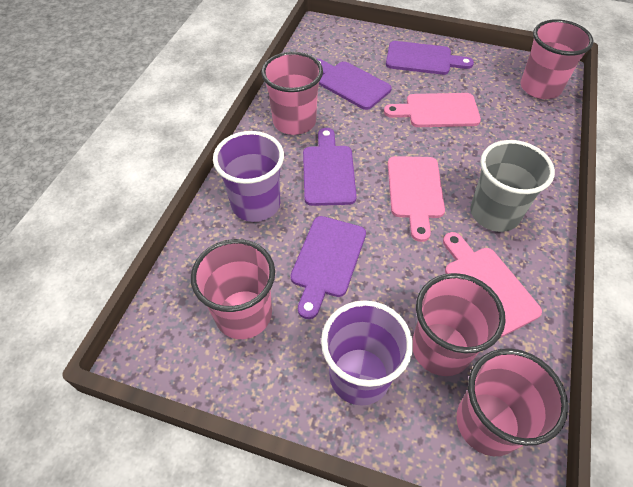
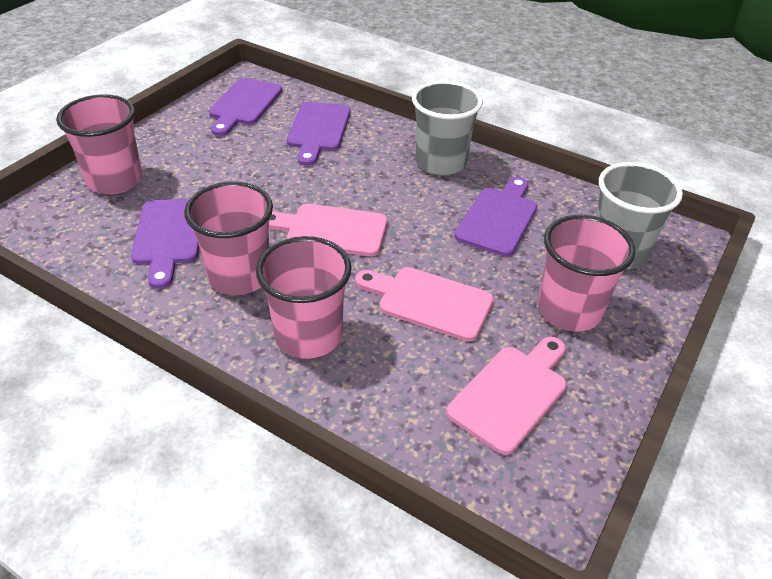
grey cup: 1 -> 2
pink cup: 5 -> 4
purple cup: 2 -> 0

